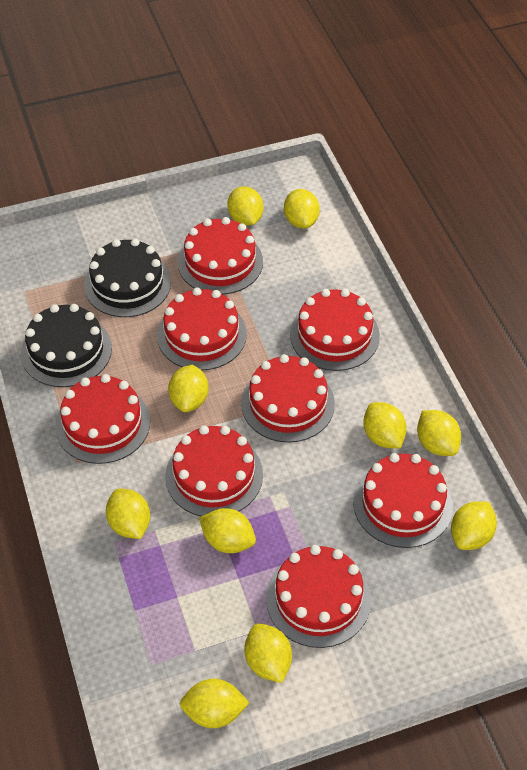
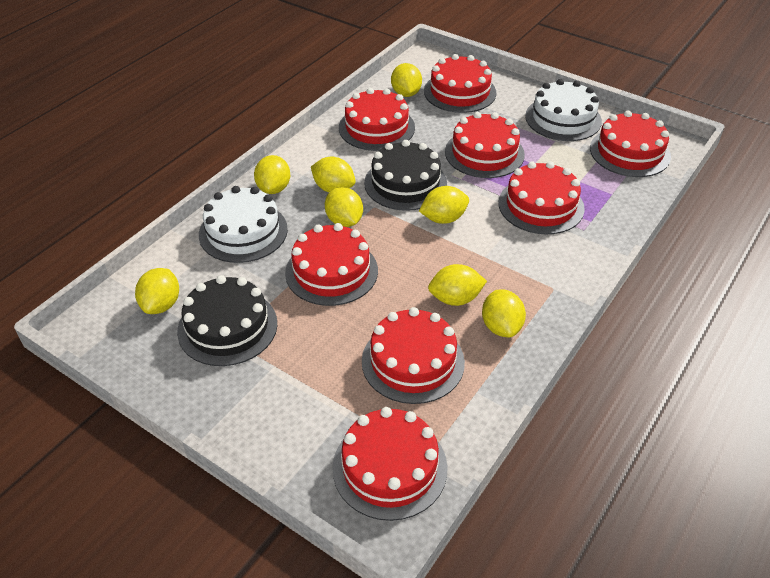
white cake: 0 -> 2
yellow lemon: 10 -> 8

